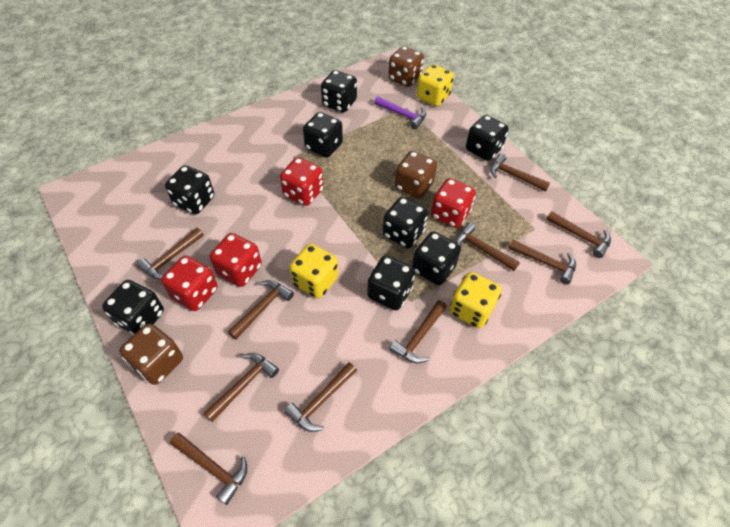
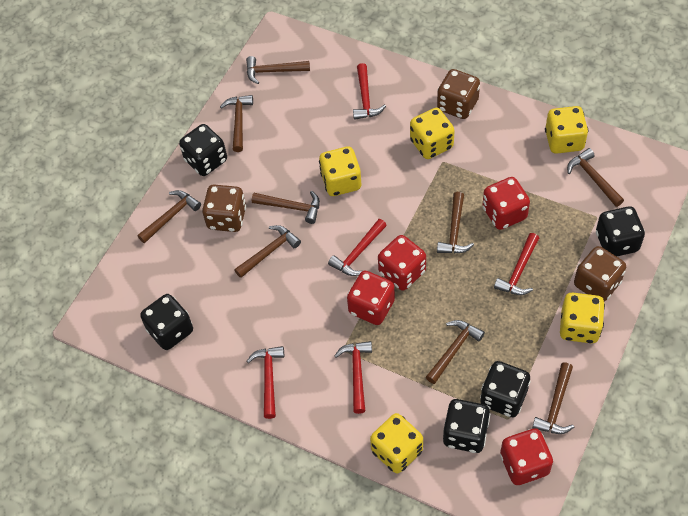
black dice: 8 -> 5
brown hammer: 10 -> 9
purple hammer: 1 -> 0
red hammer: 0 -> 5
yellow dice: 3 -> 5

